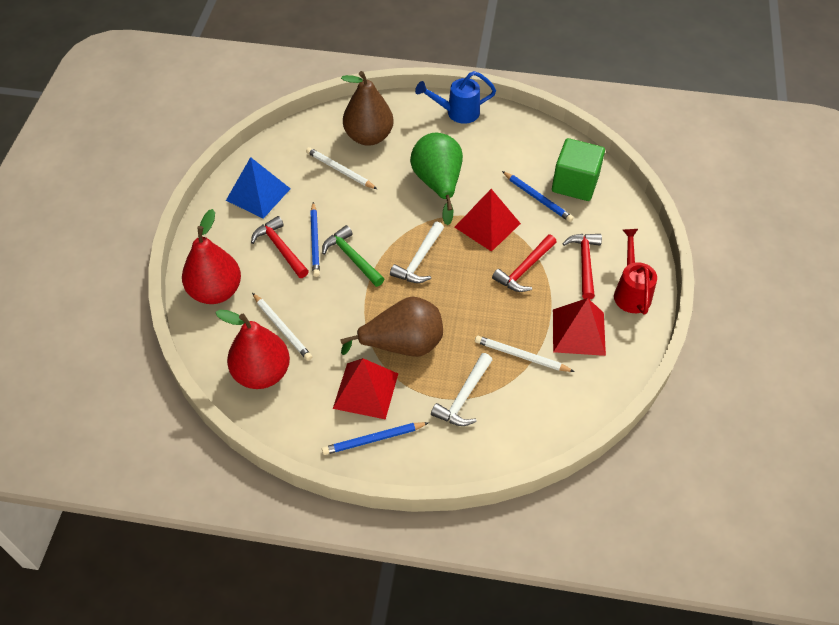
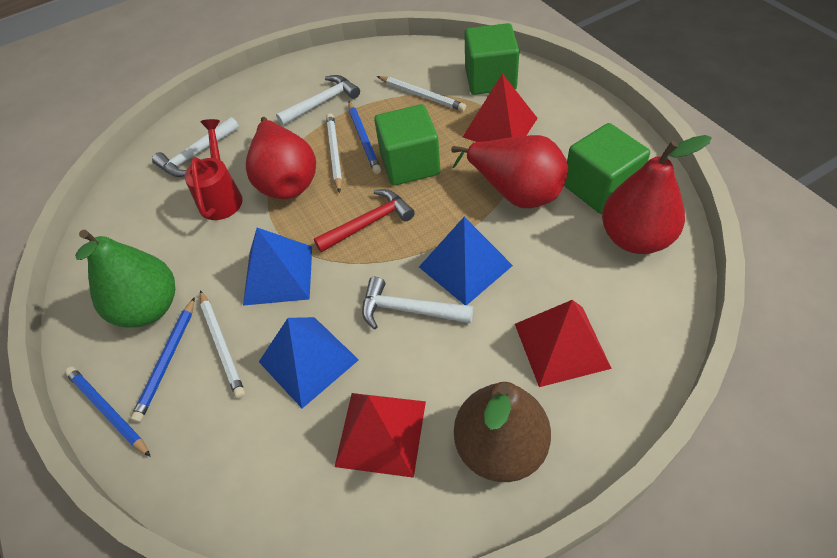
blue pyramid: 1 -> 3
blue watering can: 1 -> 0
brown pear: 2 -> 1
green cube: 1 -> 3
green hammer: 1 -> 0
red hammer: 3 -> 1
red pear: 2 -> 3
white hammer: 2 -> 3

